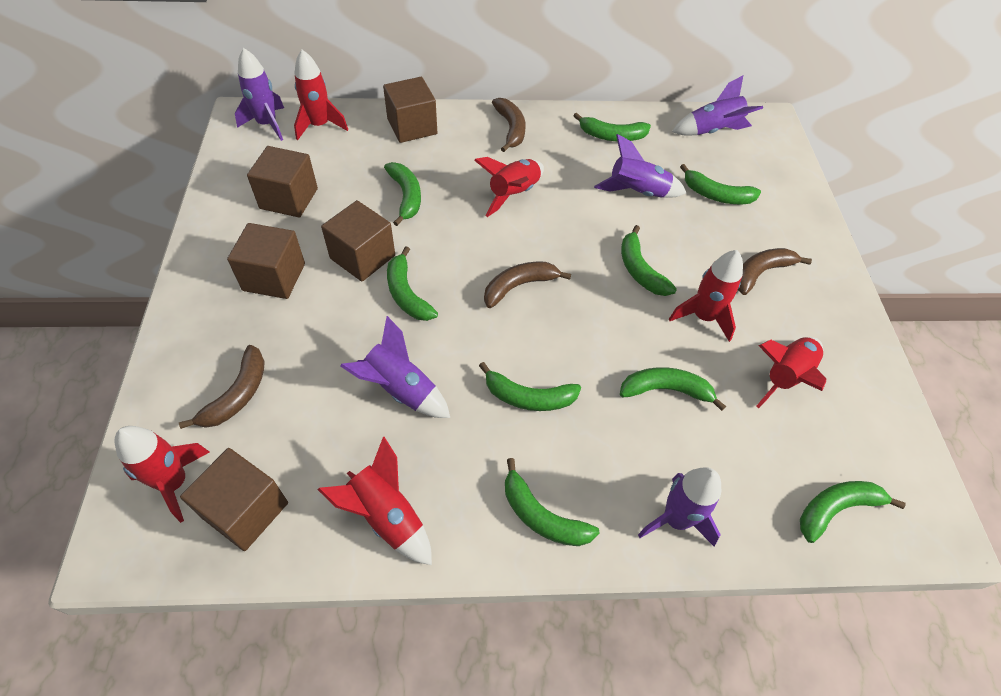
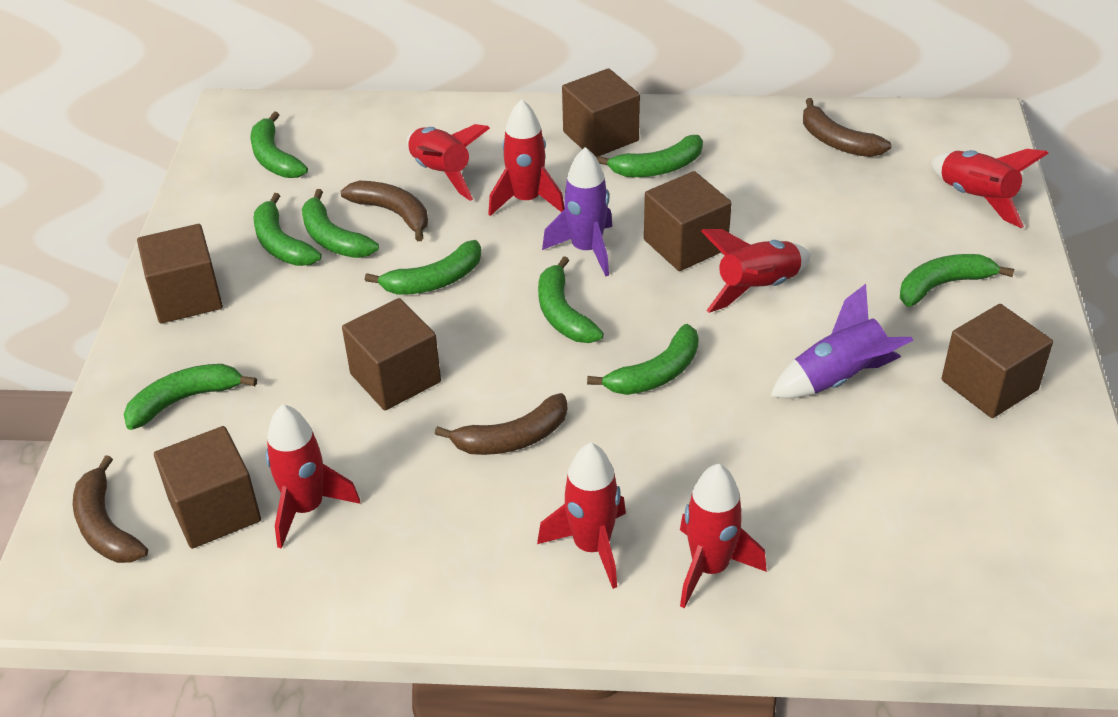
brown cube: 5 -> 6
purple rocket: 5 -> 2
red rocket: 6 -> 7

